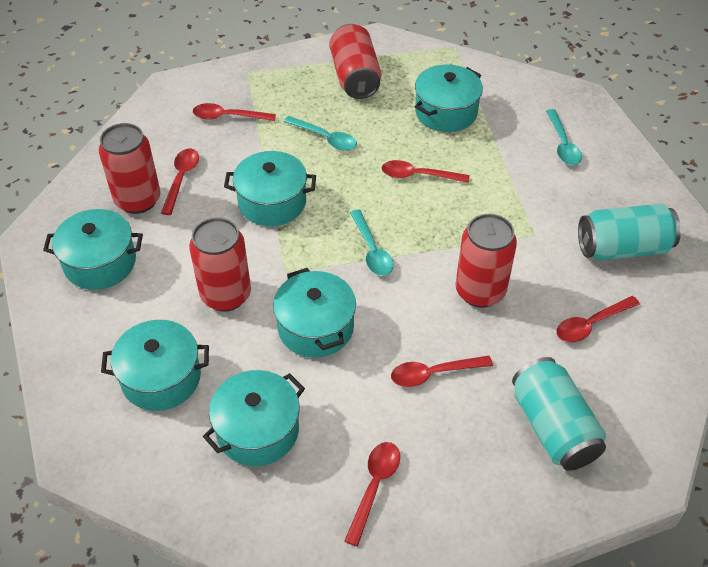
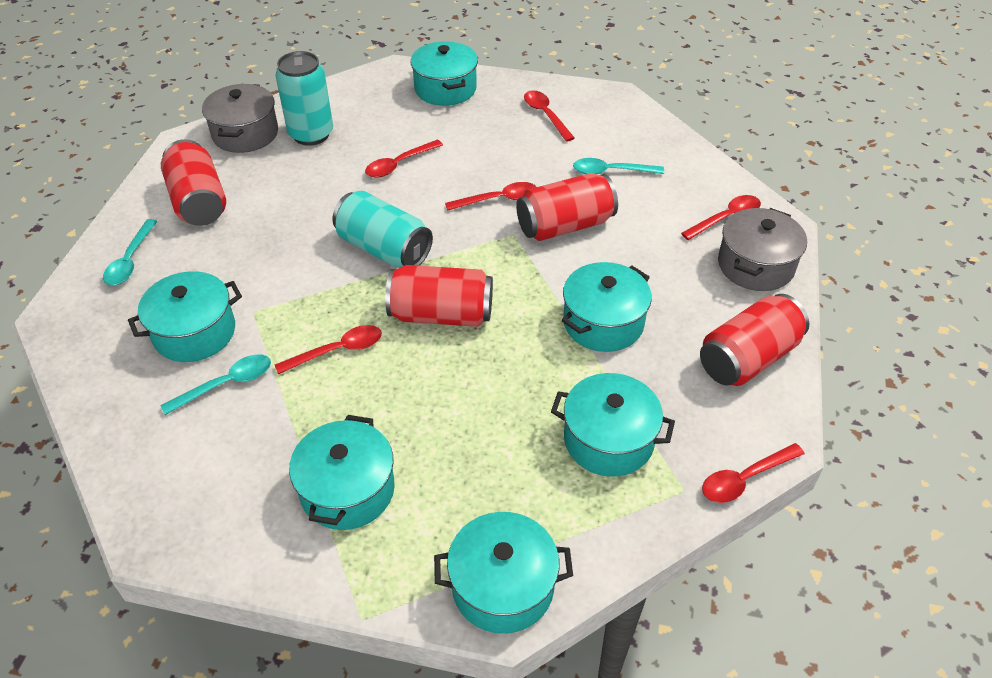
grey pot: 0 -> 2

